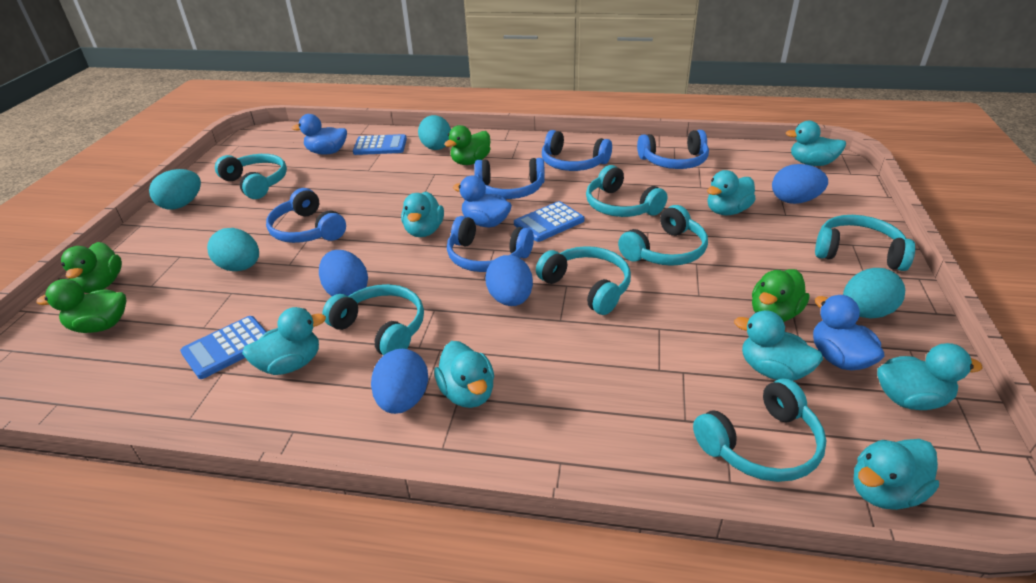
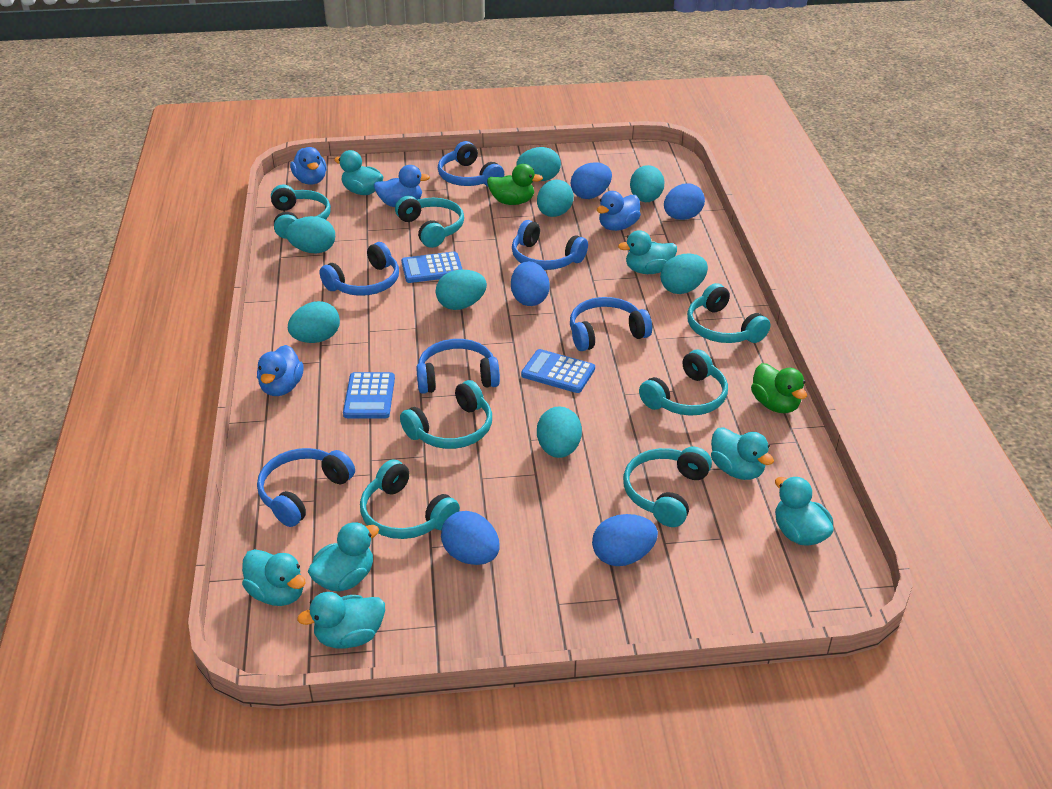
blue duck: 3 -> 4
blue egg: 4 -> 5
blue headphones: 5 -> 6
green duck: 4 -> 2
turquoise duck: 8 -> 7
turquoise egg: 4 -> 8

